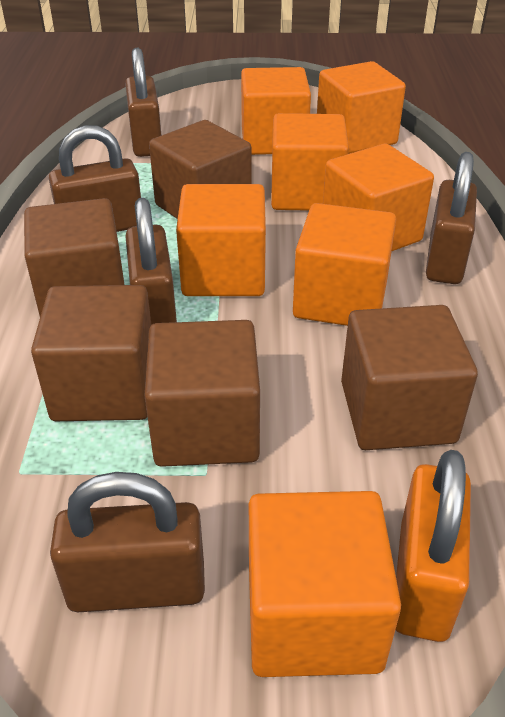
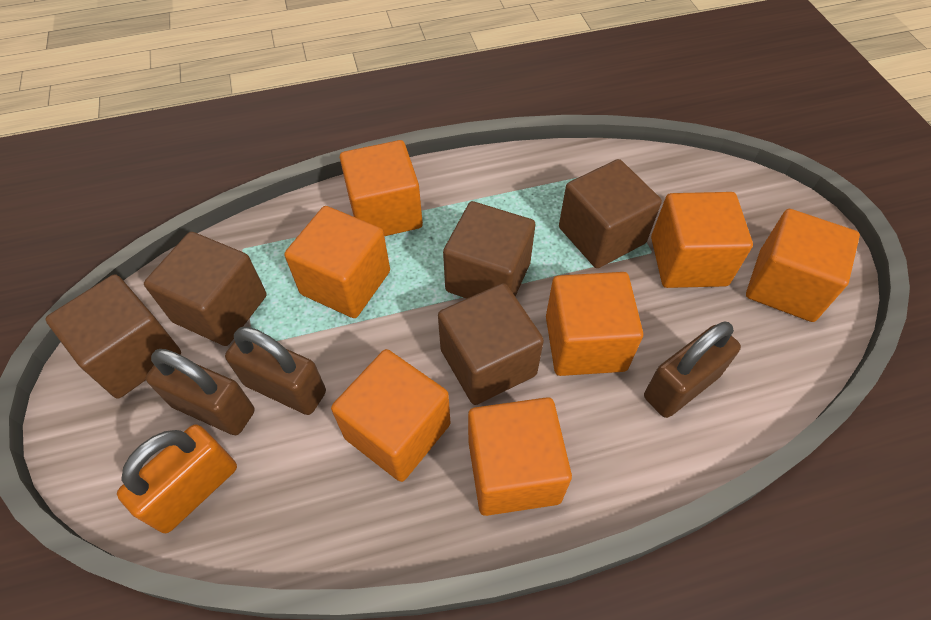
brown padlock: 5 -> 3

